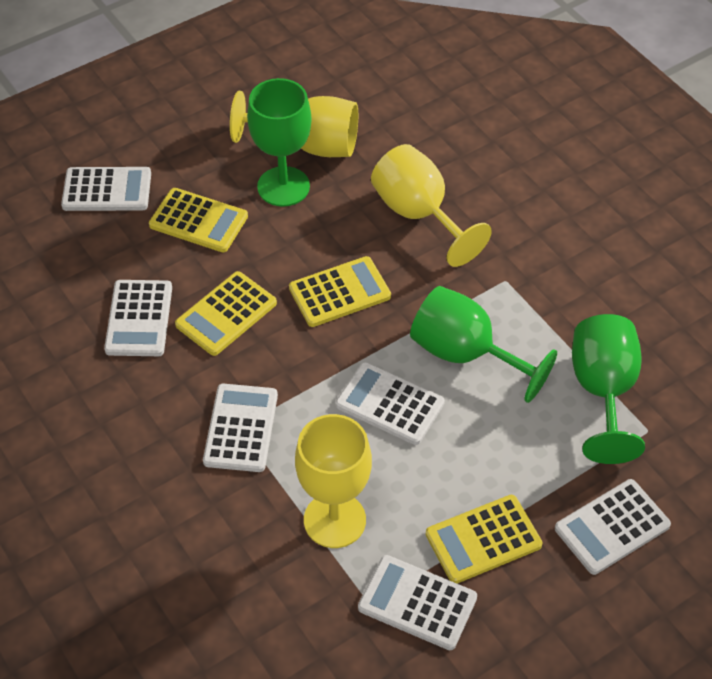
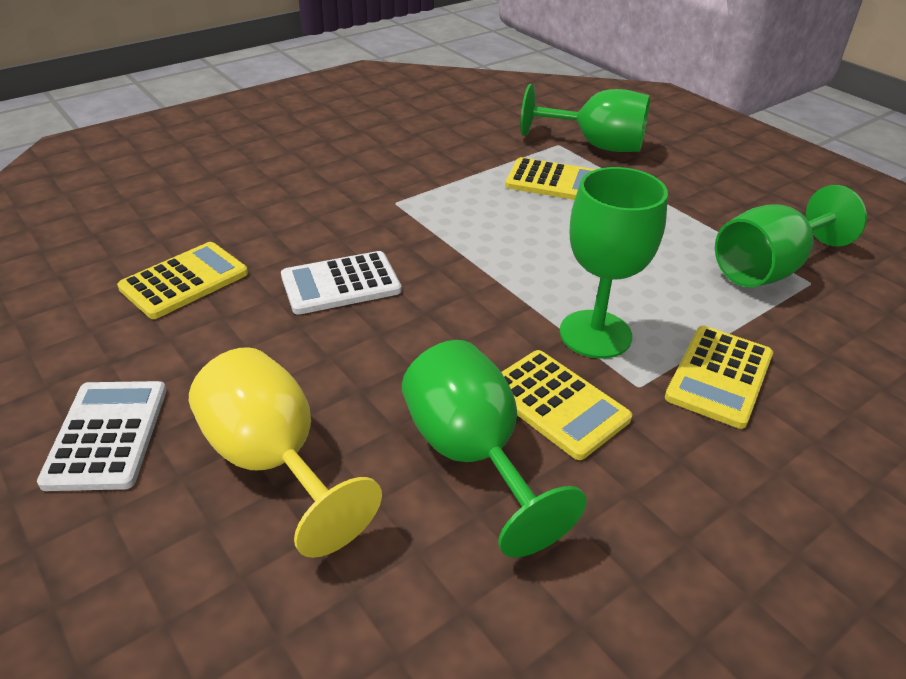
green goblet: 3 -> 4
white calculator: 6 -> 2
yellow goblet: 3 -> 1

